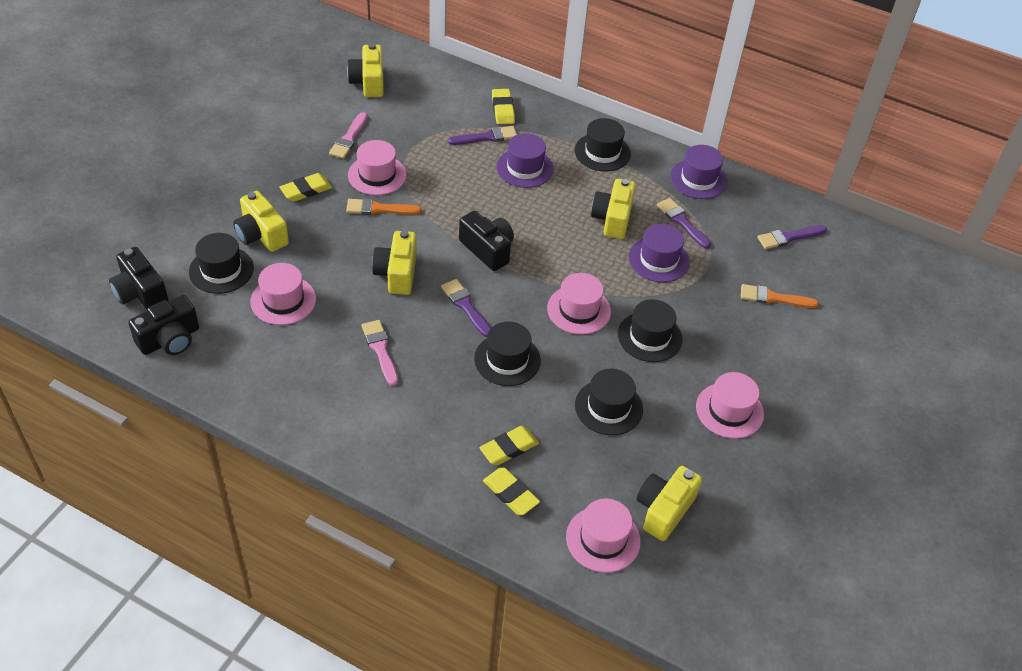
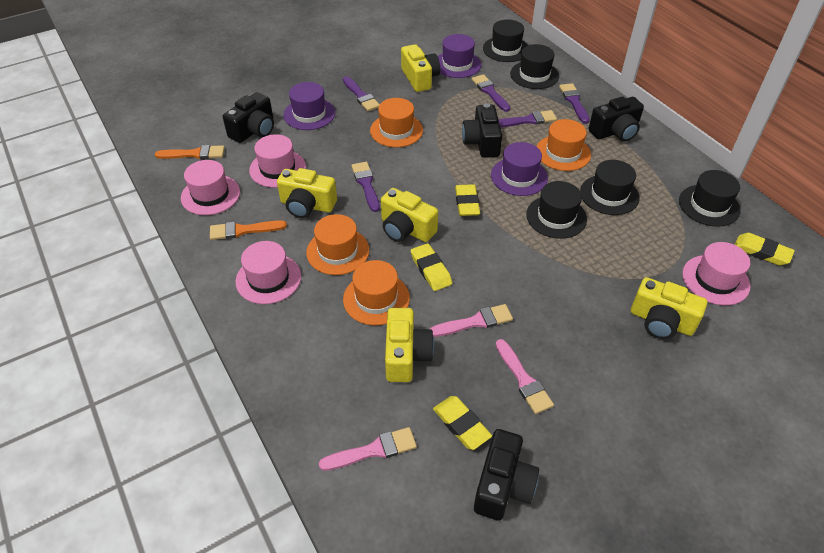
black camera: 3 -> 4
orange hat: 0 -> 4
pink brush: 2 -> 3
pink hat: 5 -> 4
purple brush: 4 -> 5

